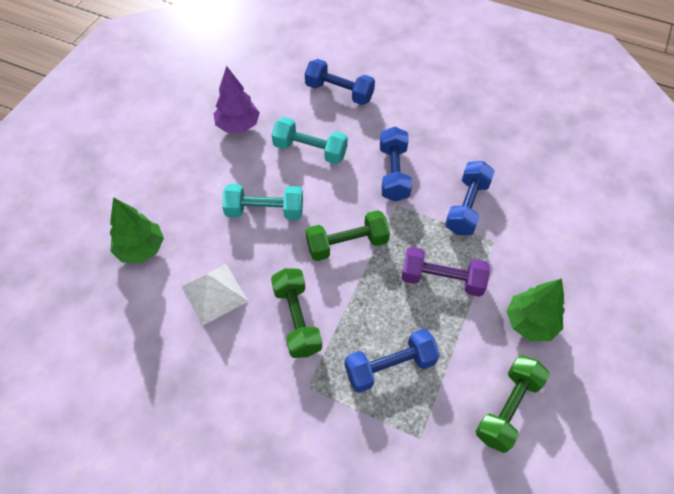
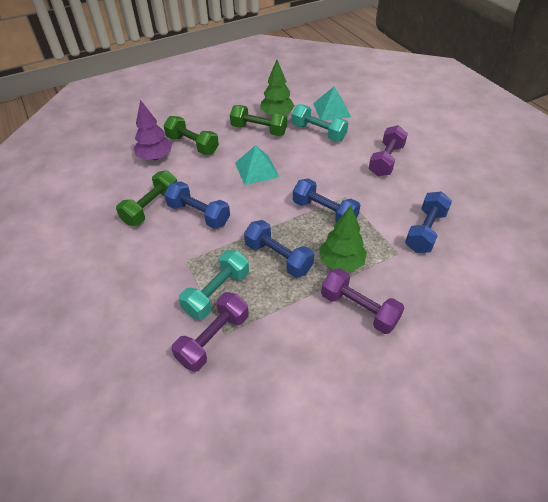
purple dumbbell: 1 -> 3
turquoise pyramid: 0 -> 2
white pyramid: 1 -> 0

